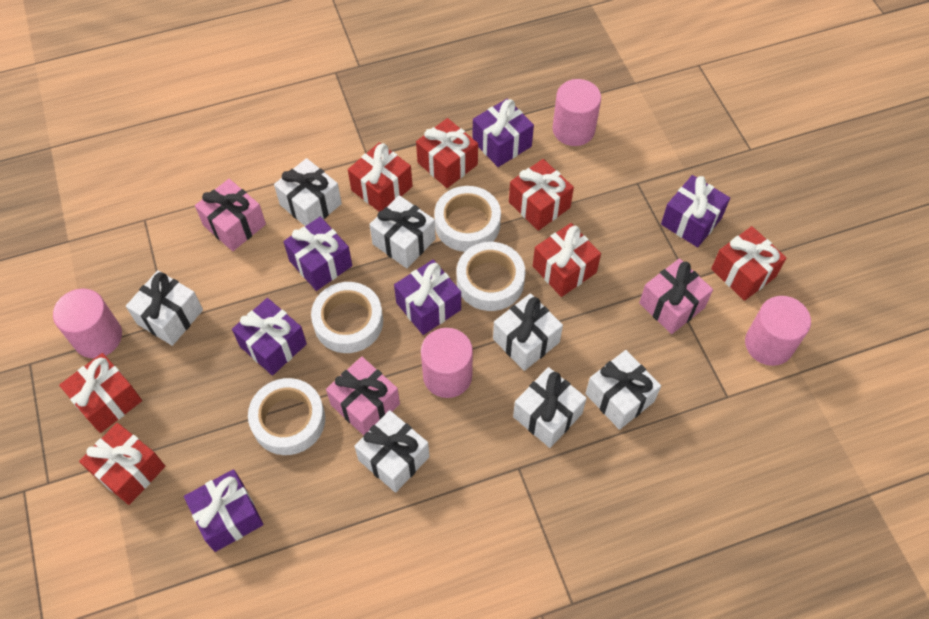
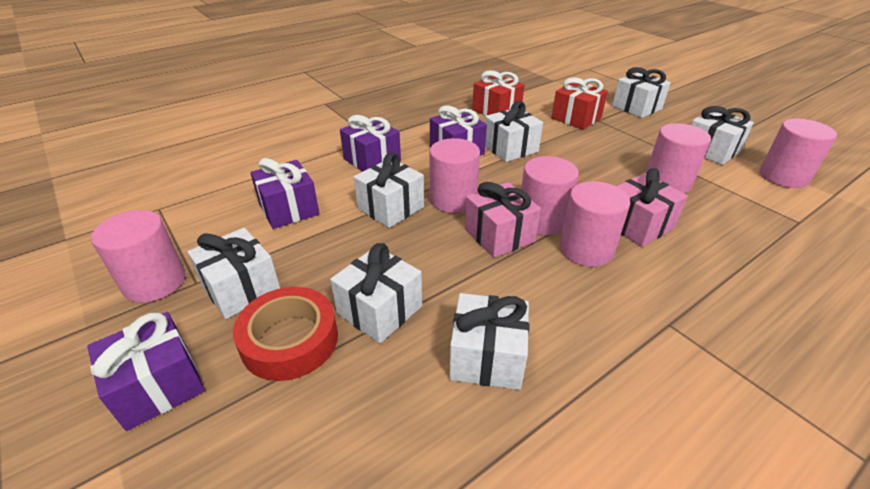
pink cylinder: 4 -> 6
pink gift: 3 -> 2
purple gift: 6 -> 4
red gift: 7 -> 2
red tape: 0 -> 1
white tape: 4 -> 0

